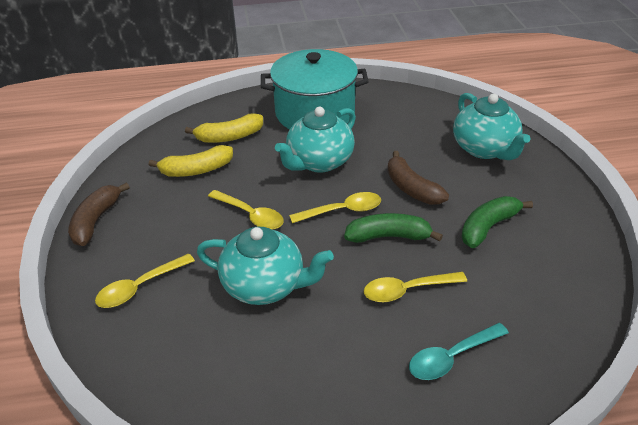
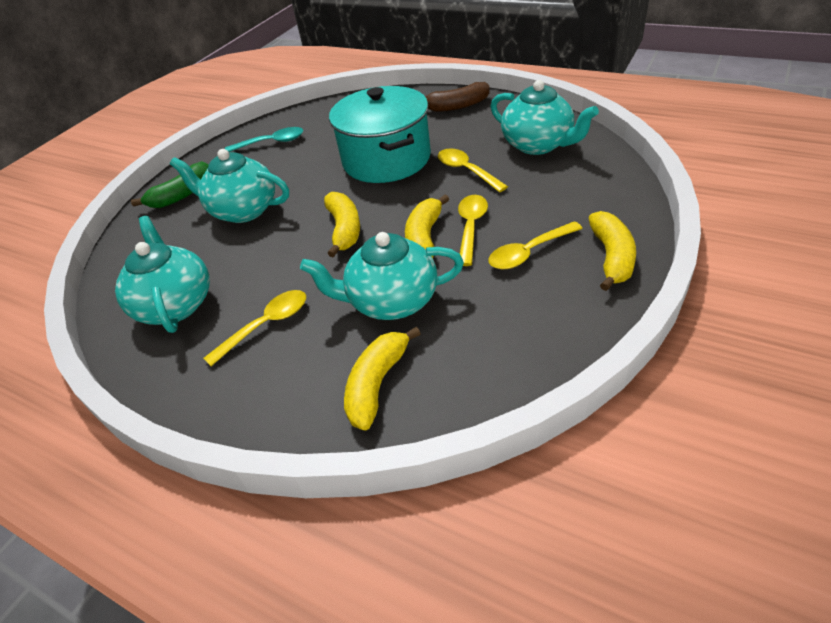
brown banana: 2 -> 1
green banana: 2 -> 1
turquoise teapot: 3 -> 4
yellow banana: 2 -> 4

